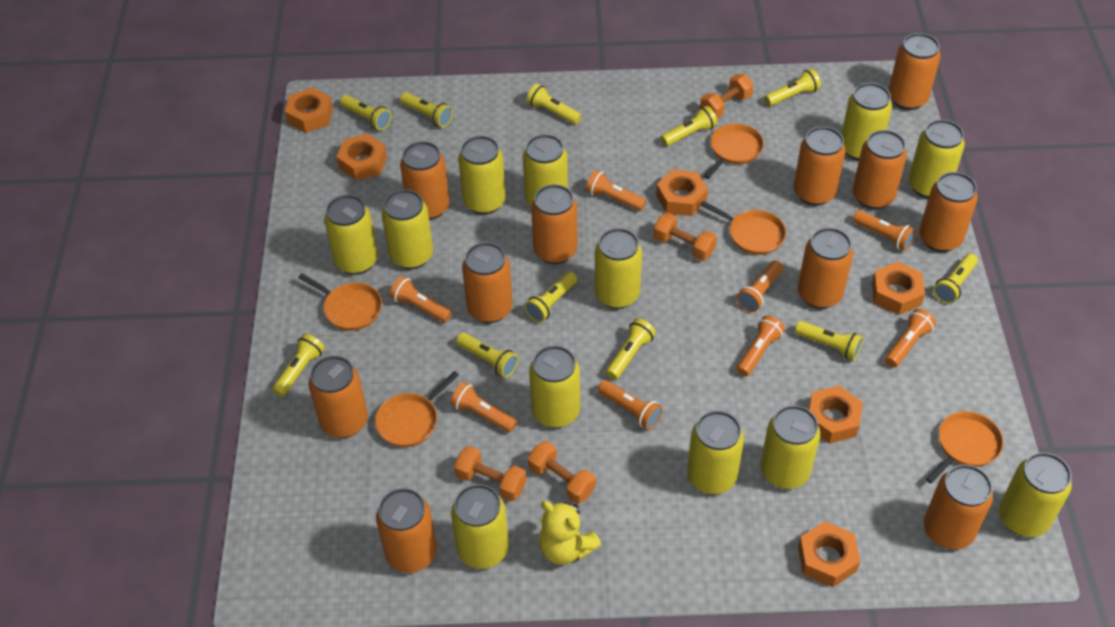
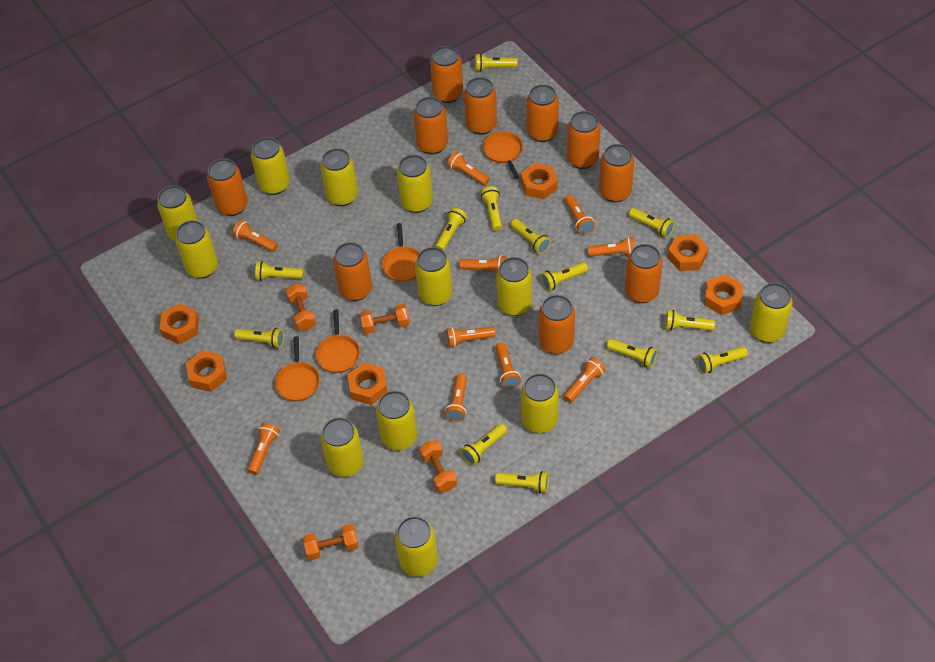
orange can: 11 -> 10
orange flashlight: 8 -> 10
orange pan: 5 -> 4
yellow flashlight: 11 -> 13
yellow teddy bear: 1 -> 0

